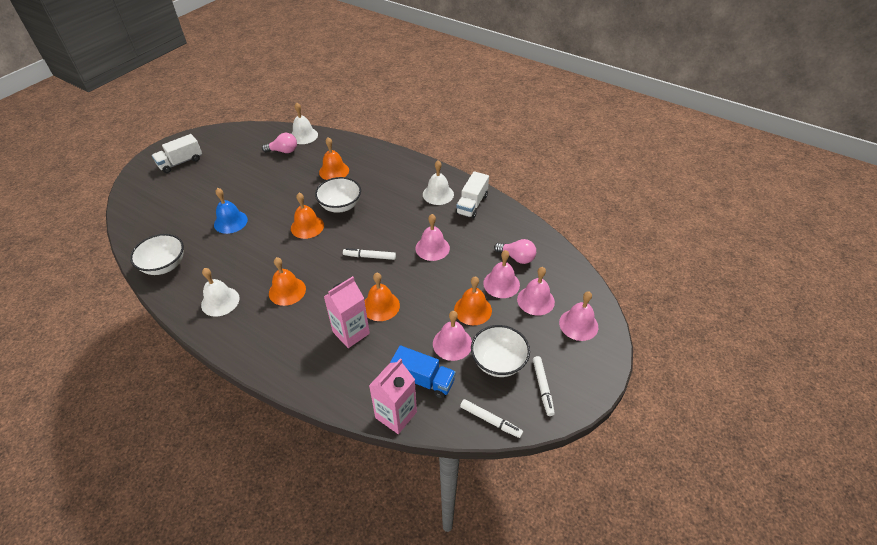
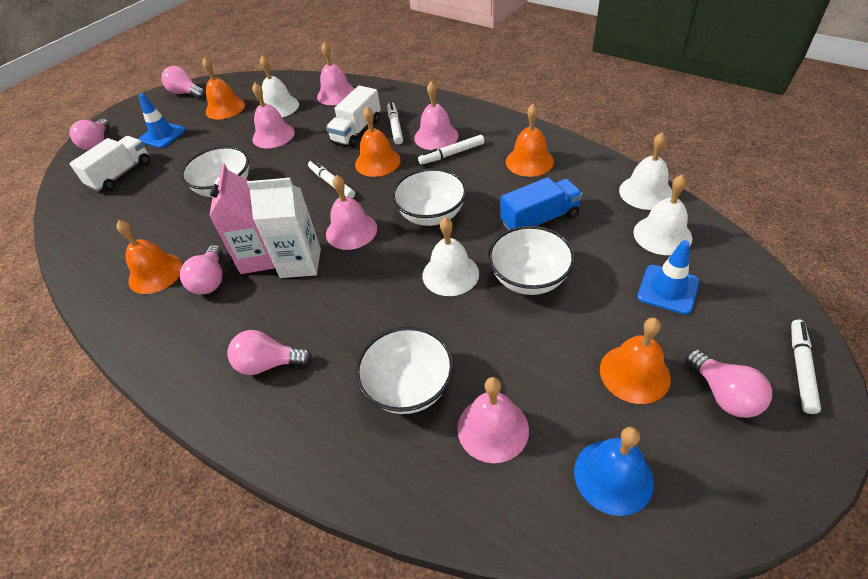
blue traffic cone: 0 -> 2
pink carton: 2 -> 1
pink light bulb: 2 -> 5
white bell: 3 -> 4
white bowl: 3 -> 4
white carton: 0 -> 1
white marker: 3 -> 4

